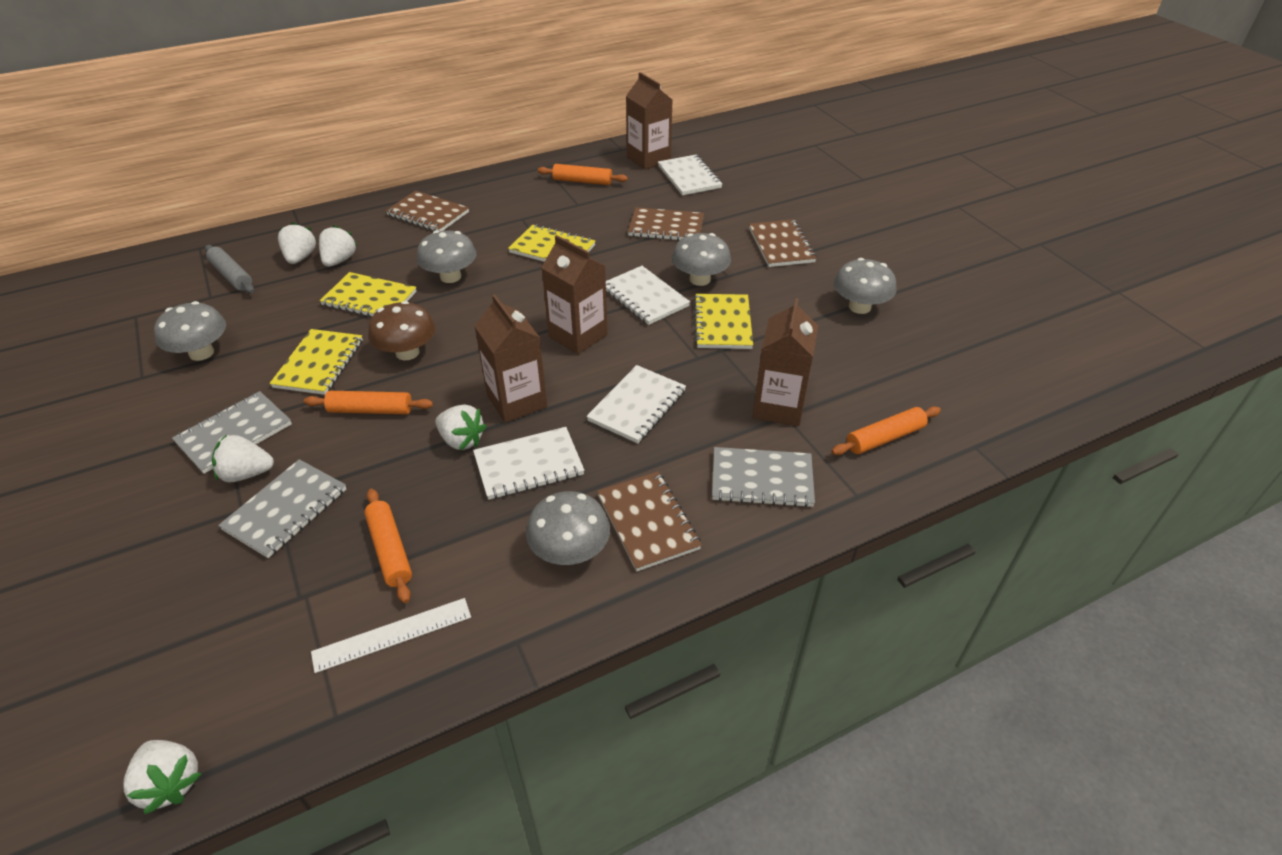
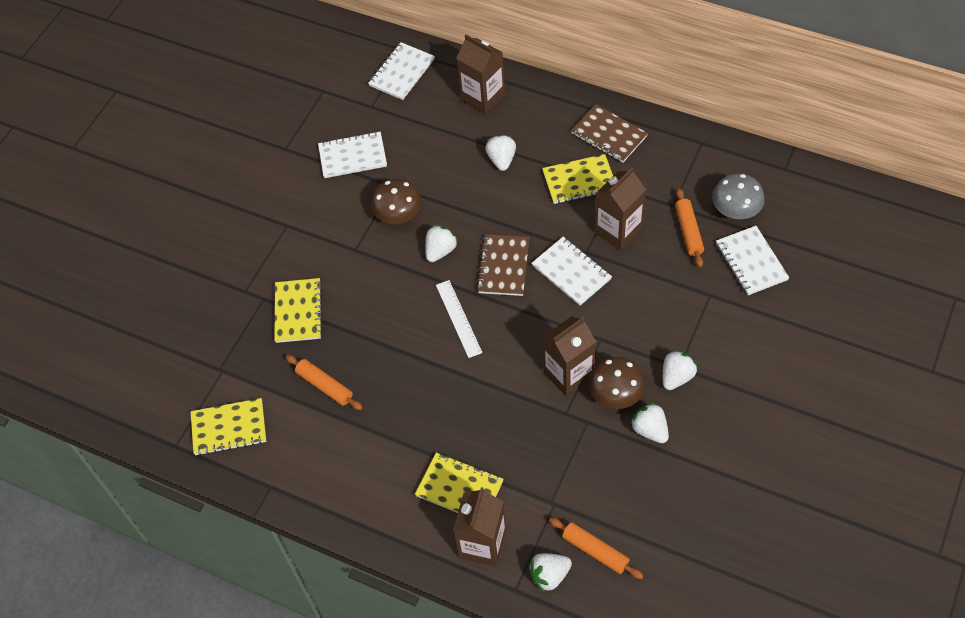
brown mushroom: 1 -> 2
brown notebook: 4 -> 2
grey mushroom: 5 -> 1
grey notebook: 3 -> 0
grey rolling pin: 1 -> 0
orange rolling pin: 4 -> 3

